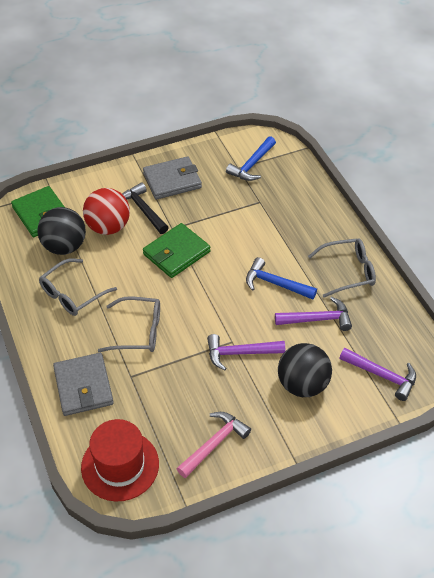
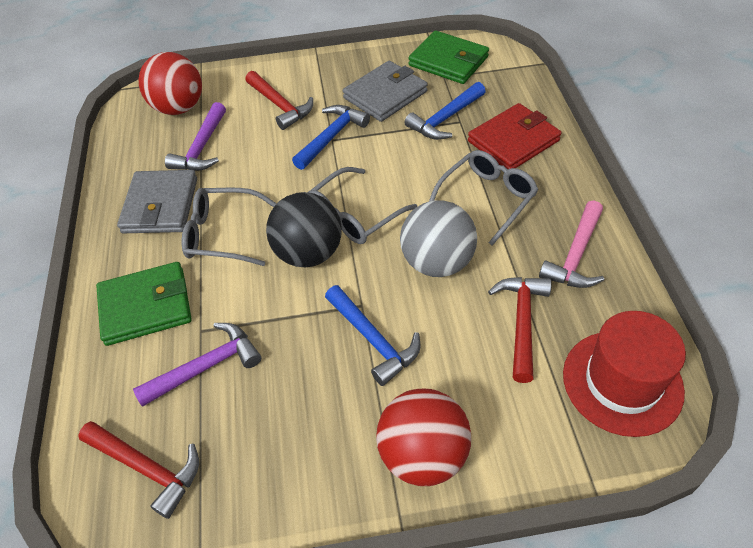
black ball: 2 -> 1
black hammer: 1 -> 0
blue hammer: 2 -> 3
grey ball: 0 -> 1
purple hammer: 3 -> 2
red ball: 1 -> 2
red hammer: 0 -> 3
red wallet: 0 -> 1

